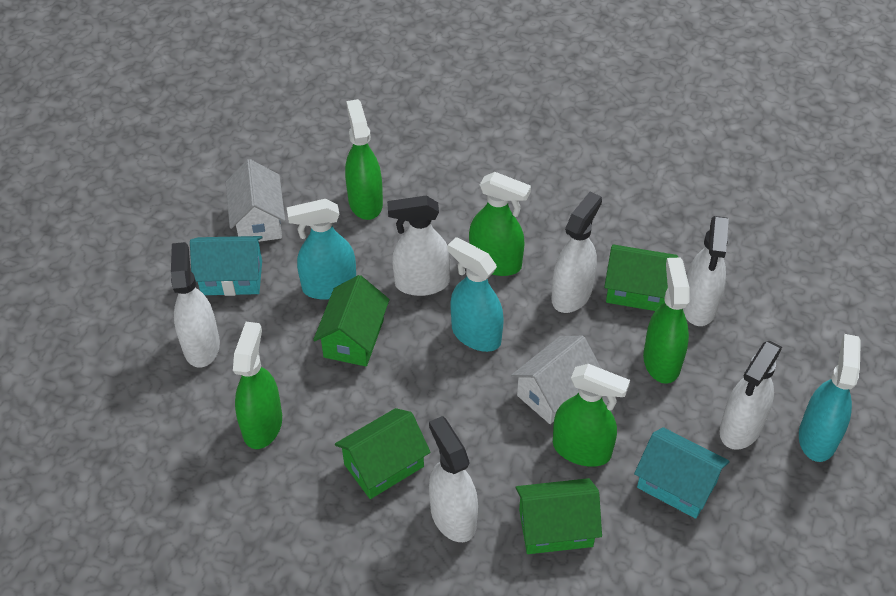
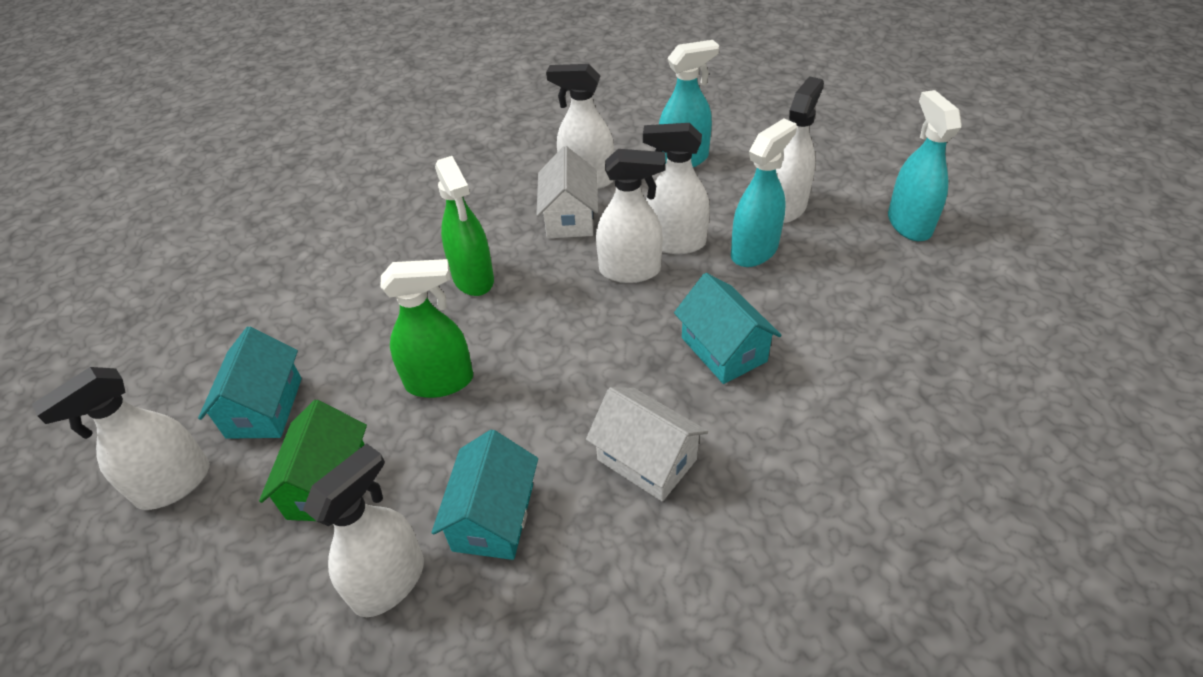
green house: 4 -> 1
green spray bottle: 5 -> 2
turquoise house: 2 -> 3

